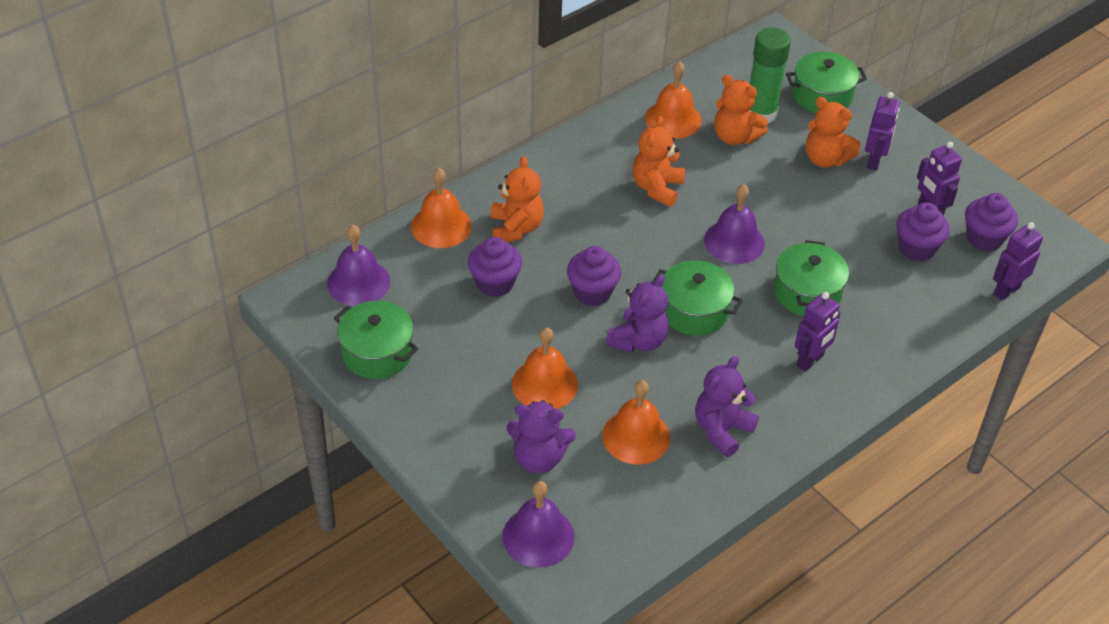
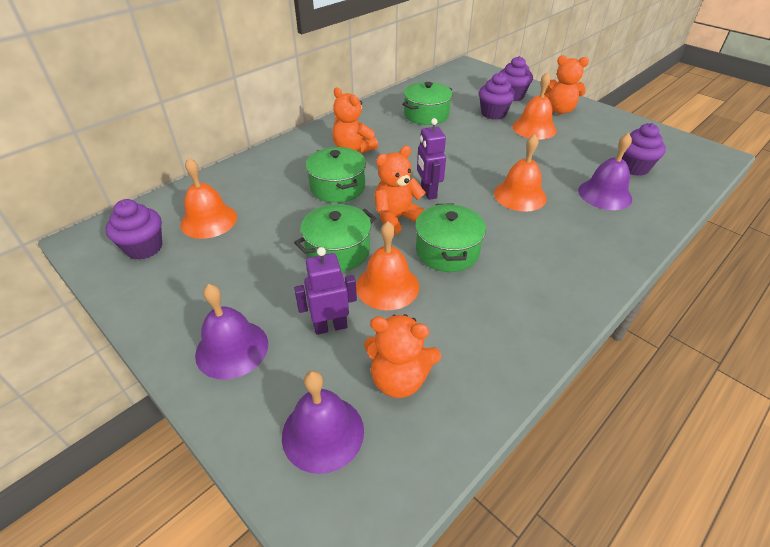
green glue stick: 1 -> 0
purple robot: 4 -> 2
purple teddy bear: 3 -> 0

